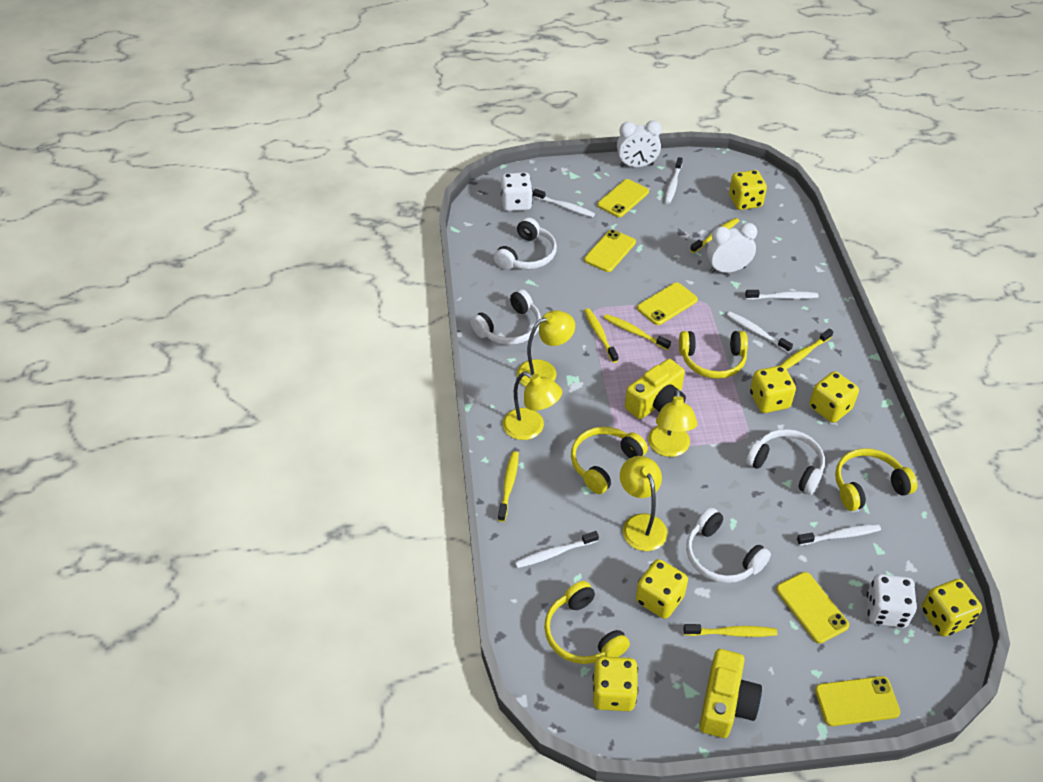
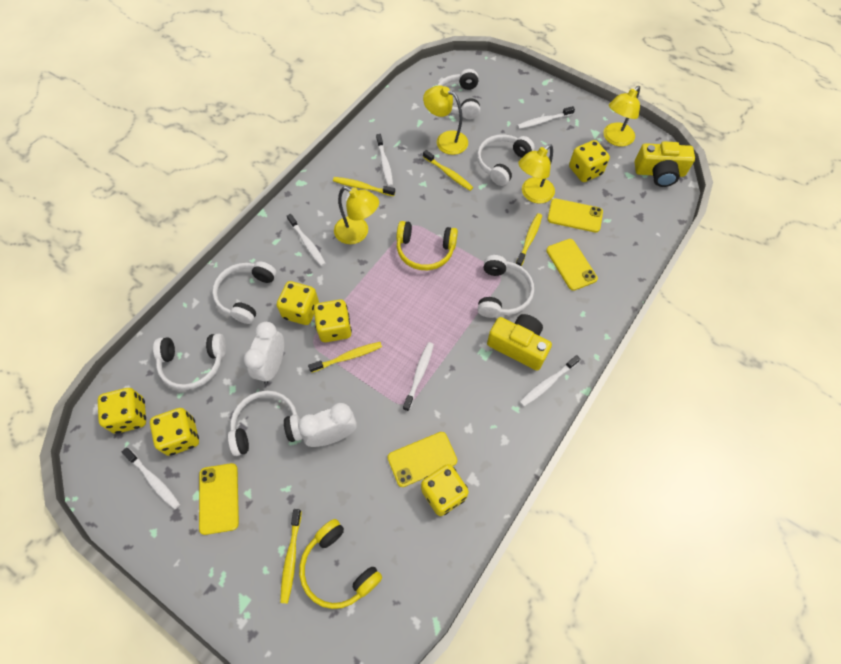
white dice: 2 -> 0
white headphones: 4 -> 6
yellow headphones: 4 -> 2
yellow phone: 5 -> 4
yellow toothbrush: 6 -> 5

